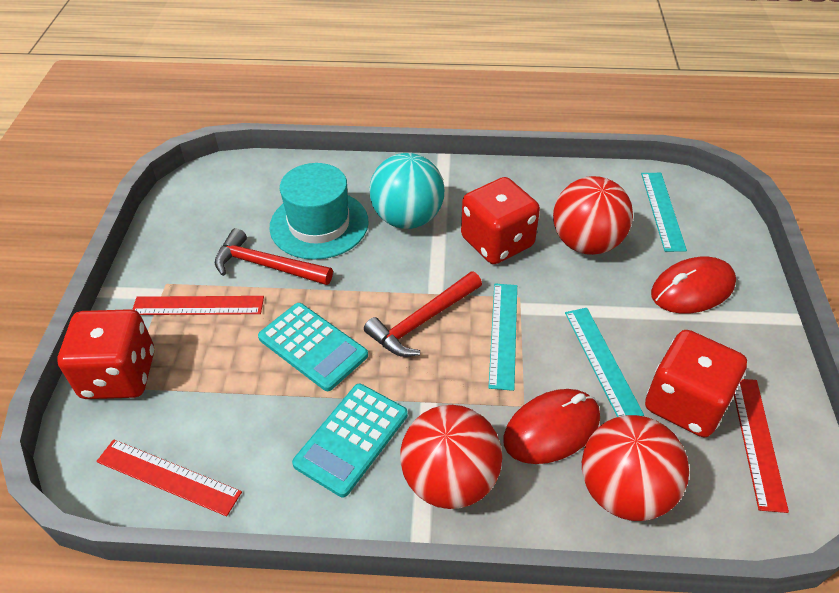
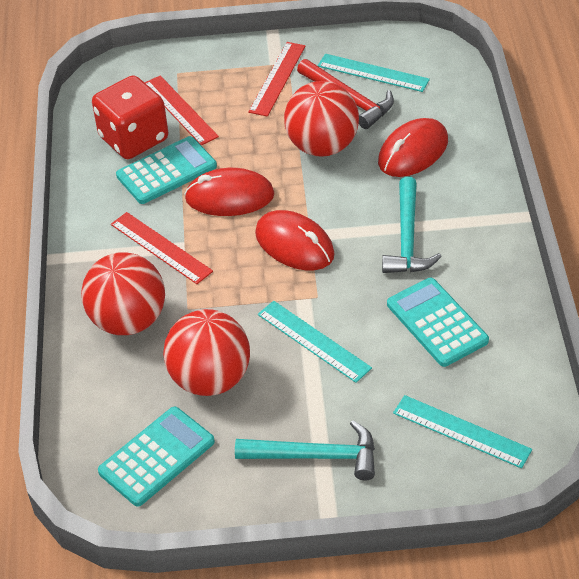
red dice: 3 -> 1
red hammer: 2 -> 1
red mouse: 2 -> 3
turquoise ball: 1 -> 0
turquoise calculator: 2 -> 3
turquoise hammer: 0 -> 2
turquoise hat: 1 -> 0

